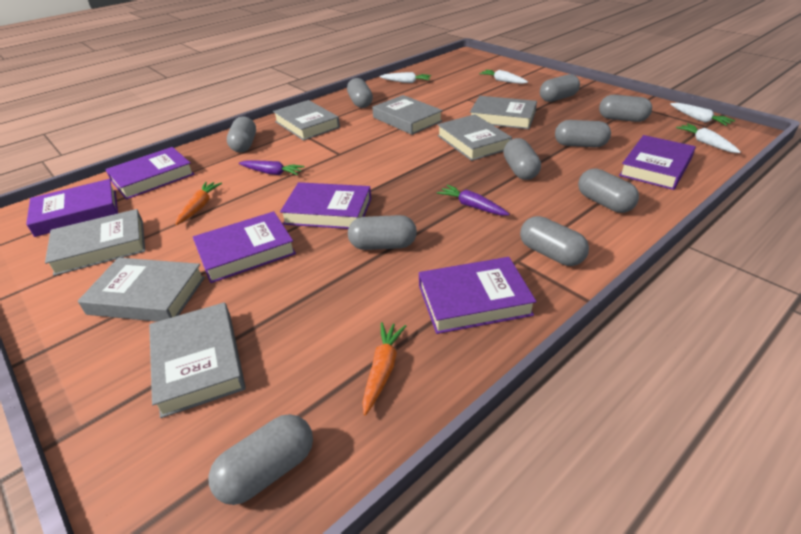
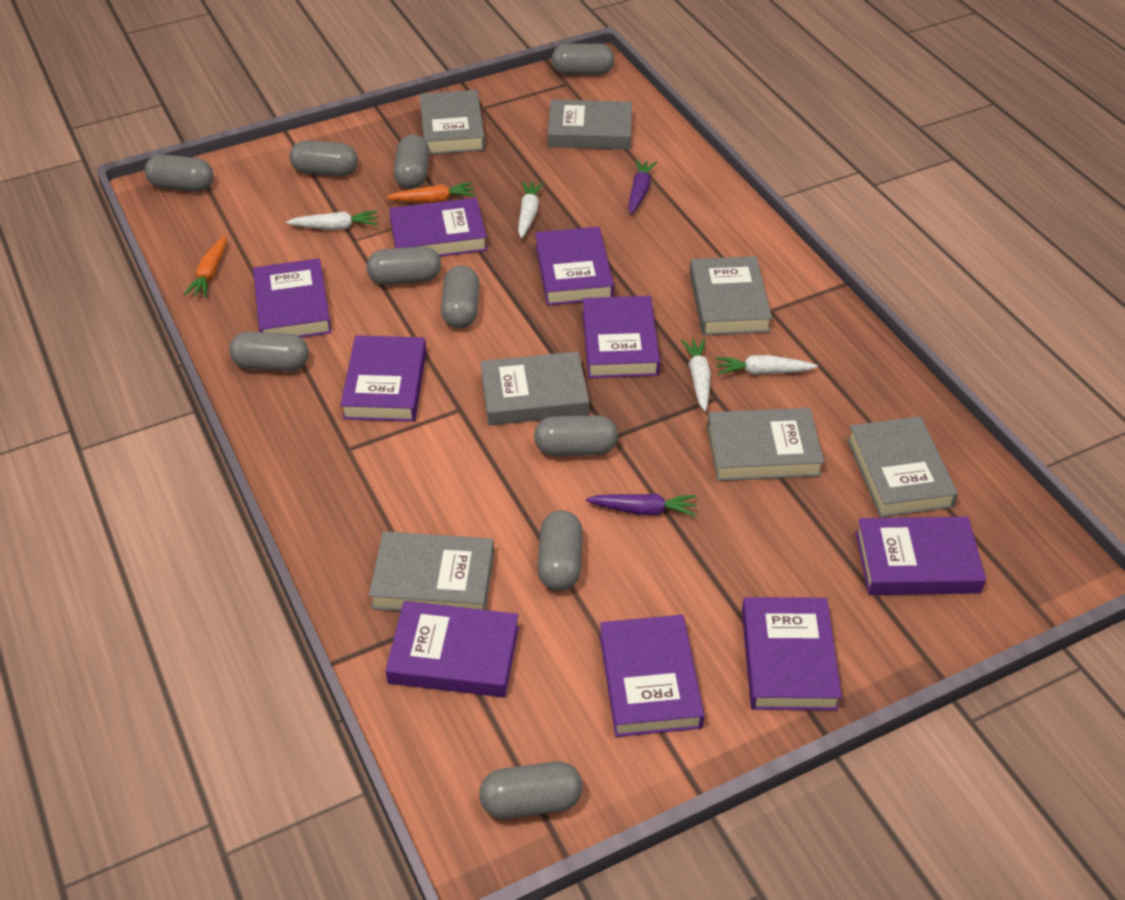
purple book: 6 -> 9

